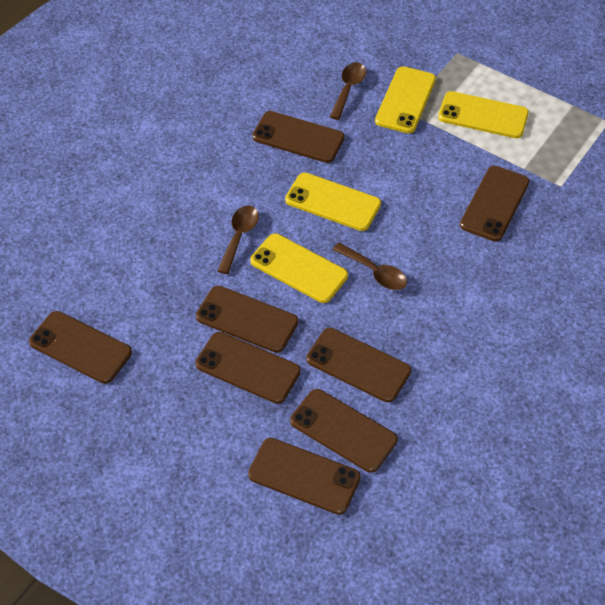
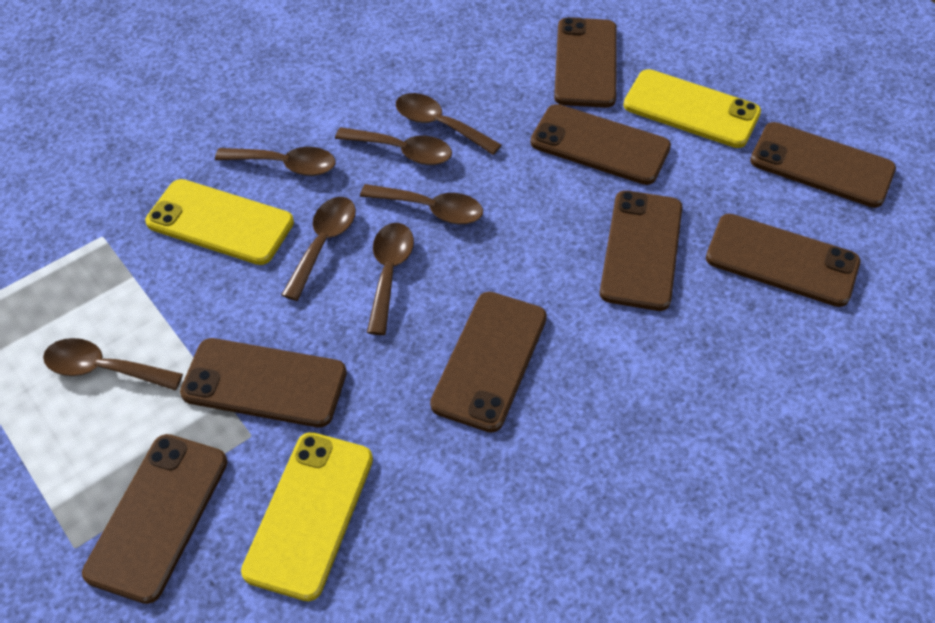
brown spoon: 3 -> 7
yellow phone: 4 -> 3

